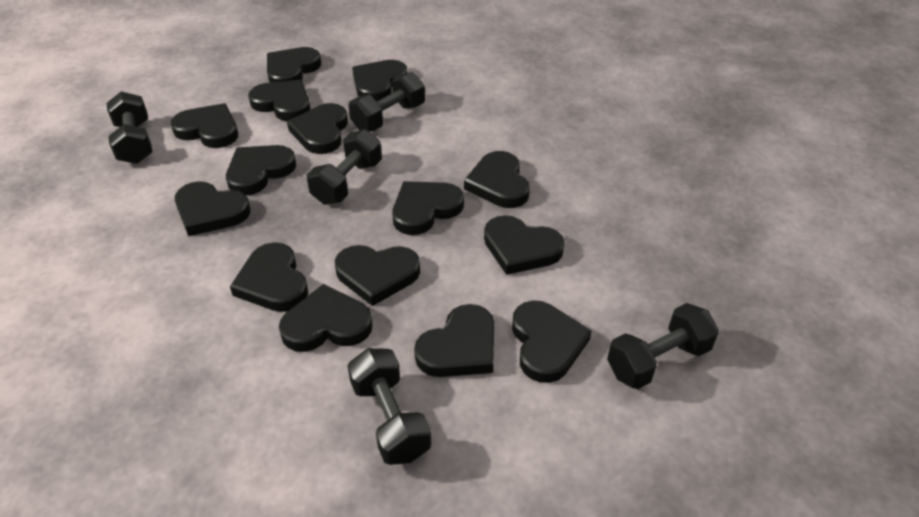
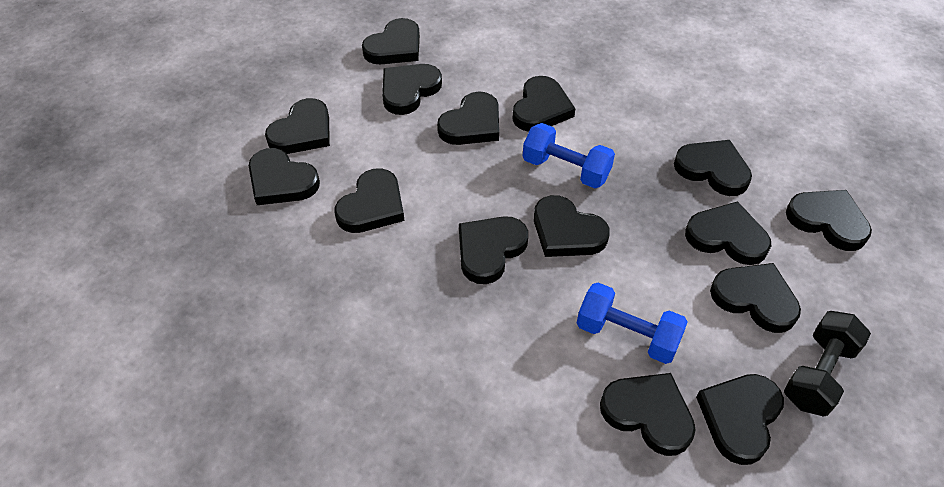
black dumbbell: 5 -> 1
blue dumbbell: 0 -> 2

